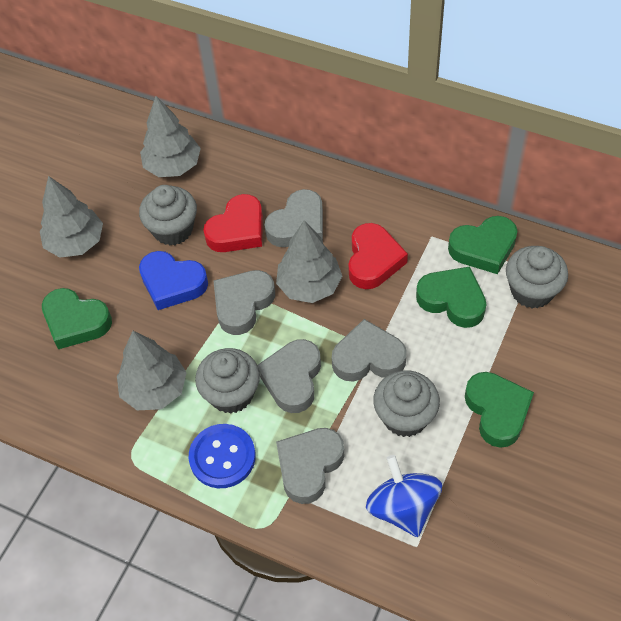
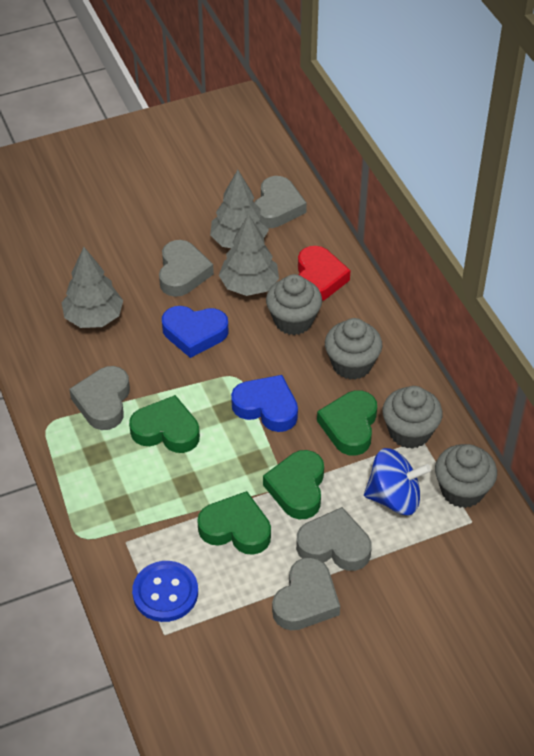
blue heart: 1 -> 2
grey tree: 4 -> 3
red heart: 2 -> 1

